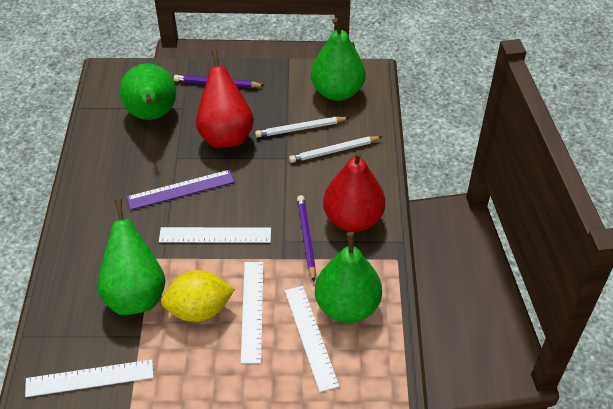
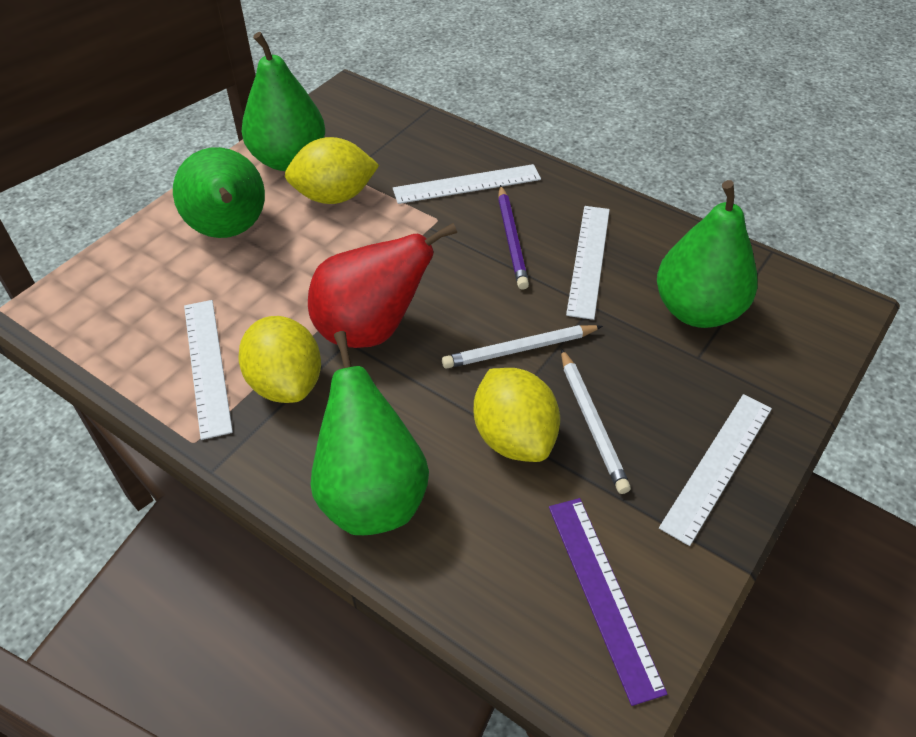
purple pencil: 2 -> 1
red pear: 2 -> 1
yellow lemon: 1 -> 3

